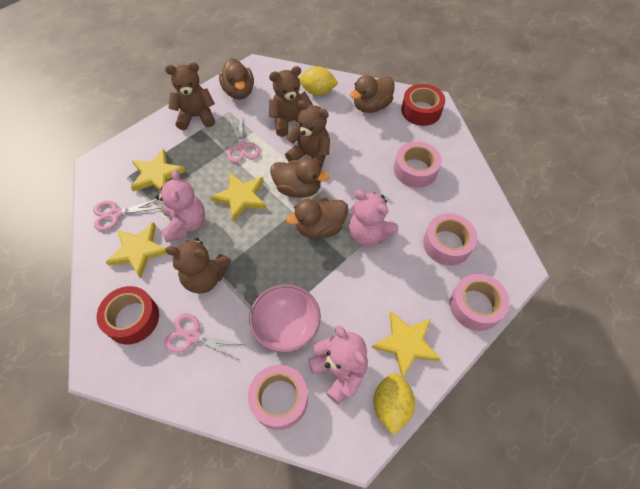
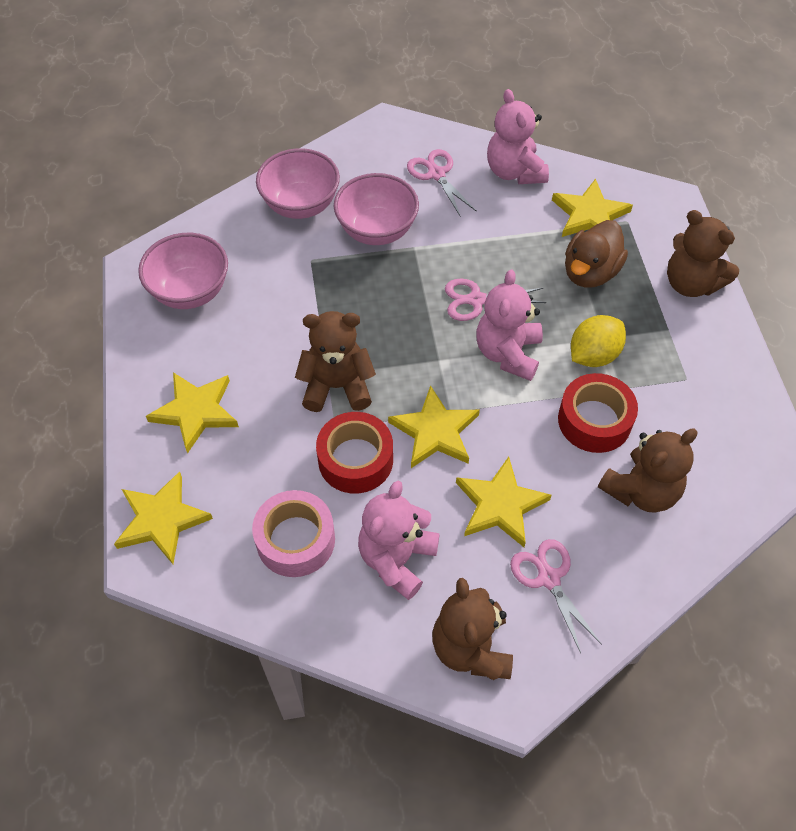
brown duck: 4 -> 1
pink bowl: 1 -> 3
pink tape: 4 -> 1
yellow lemon: 2 -> 1
yellow star: 4 -> 5

